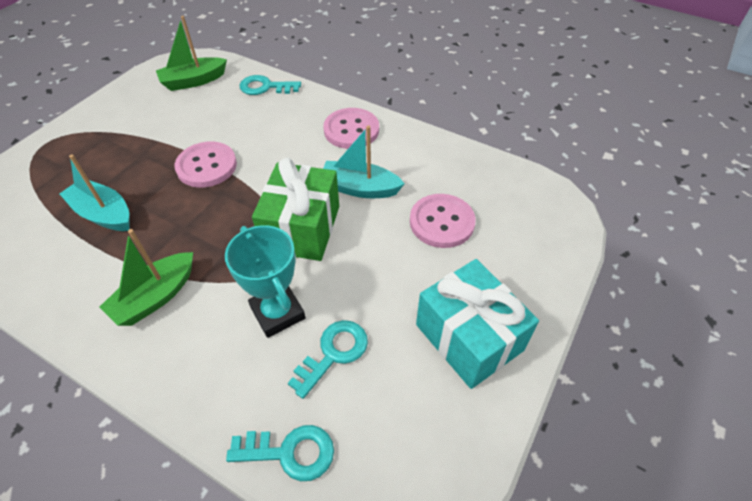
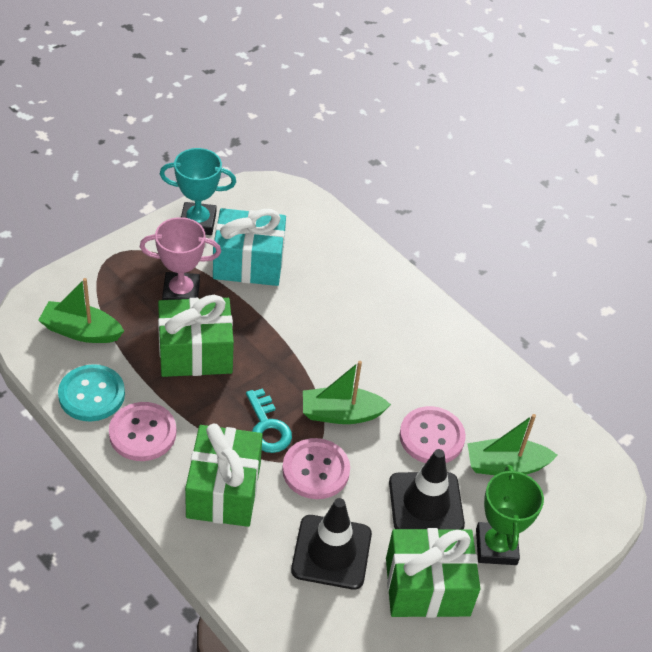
black traffic cone: 0 -> 2
green boat: 2 -> 3
green gift: 1 -> 3
green trophy: 0 -> 1
pink trophy: 0 -> 1
turquoise boat: 2 -> 0
turquoise button: 0 -> 1
turquoise key: 3 -> 1

